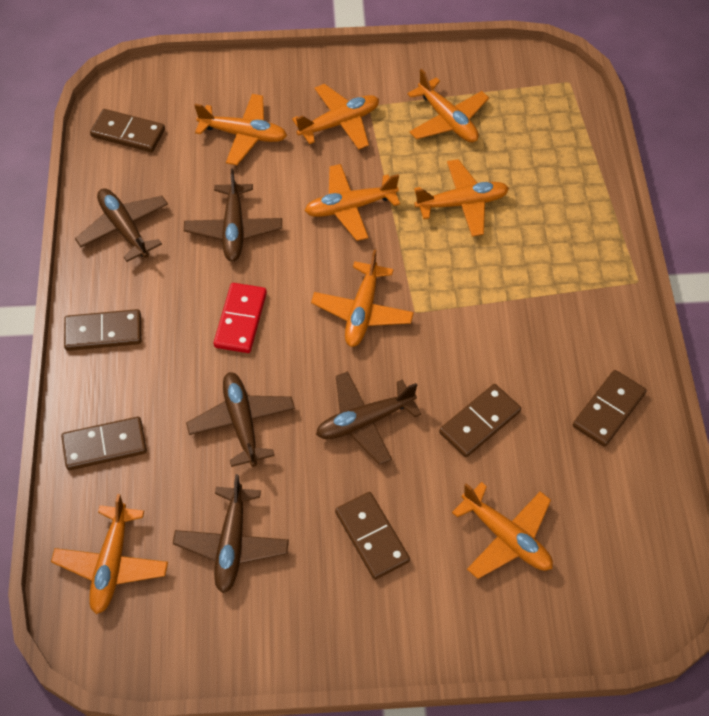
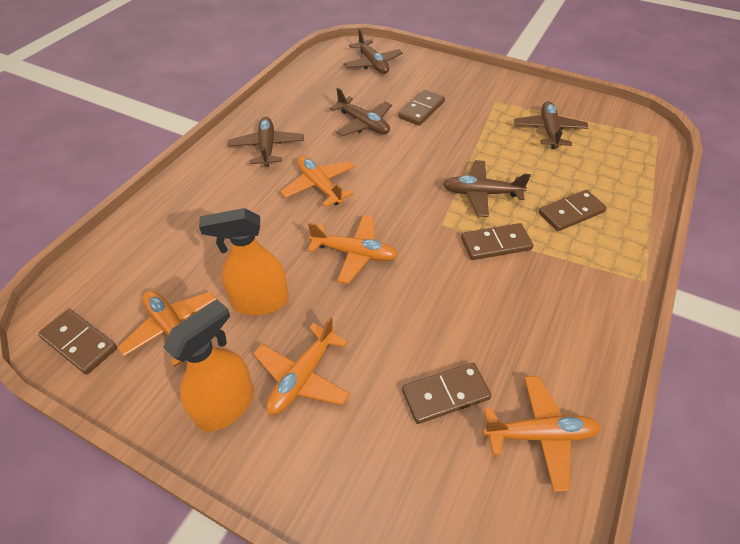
brown domino: 6 -> 5
orange plane: 8 -> 5
orange spray bottle: 0 -> 2
red domino: 1 -> 0

